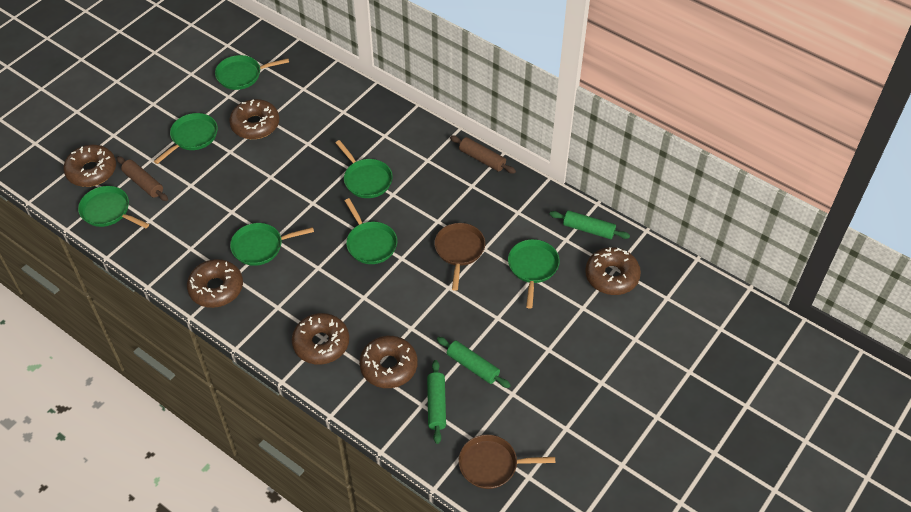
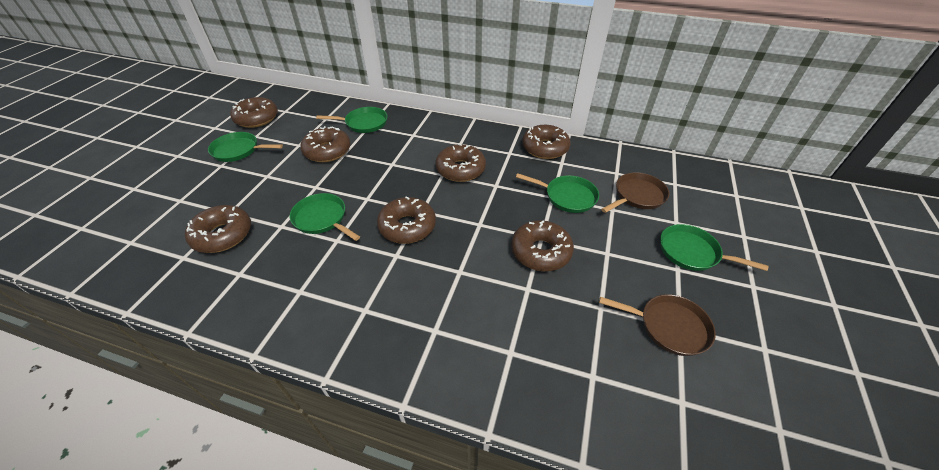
brown donut: 6 -> 7
brown rolling pin: 2 -> 0
green pan: 7 -> 5
green rolling pin: 3 -> 0

